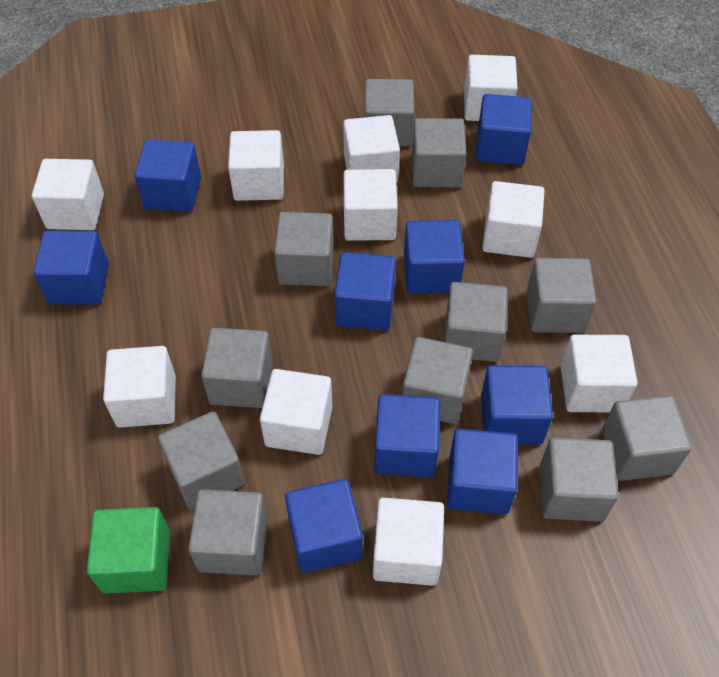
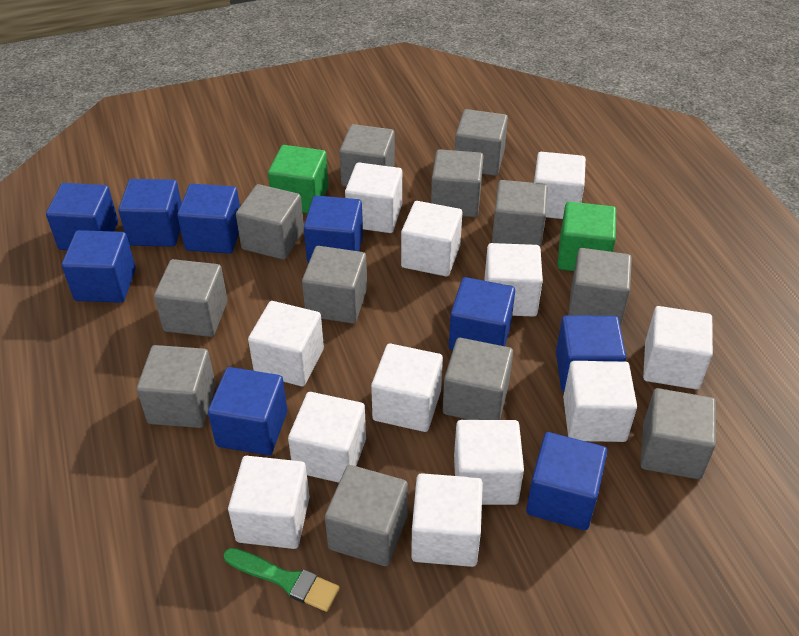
green brush: 0 -> 1
green cube: 1 -> 2
grey cube: 11 -> 12
white cube: 10 -> 12

